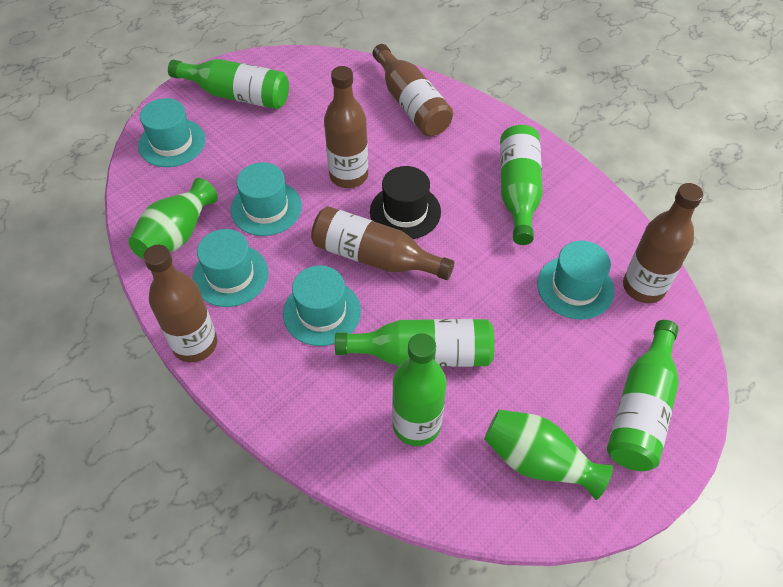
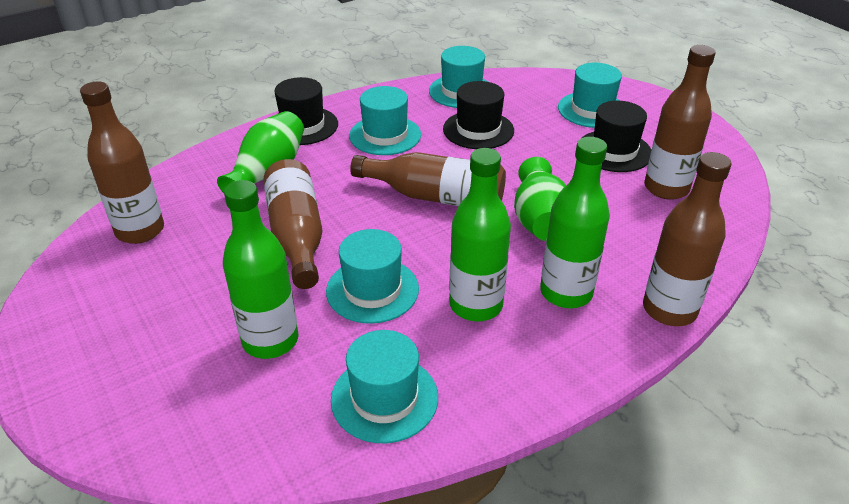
black hat: 1 -> 3
green bottle: 5 -> 3

